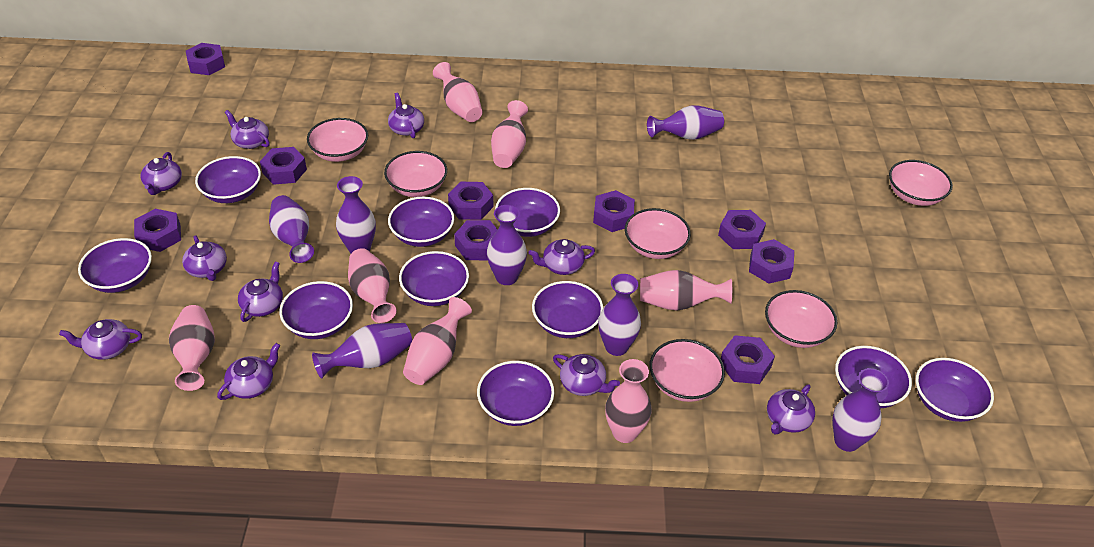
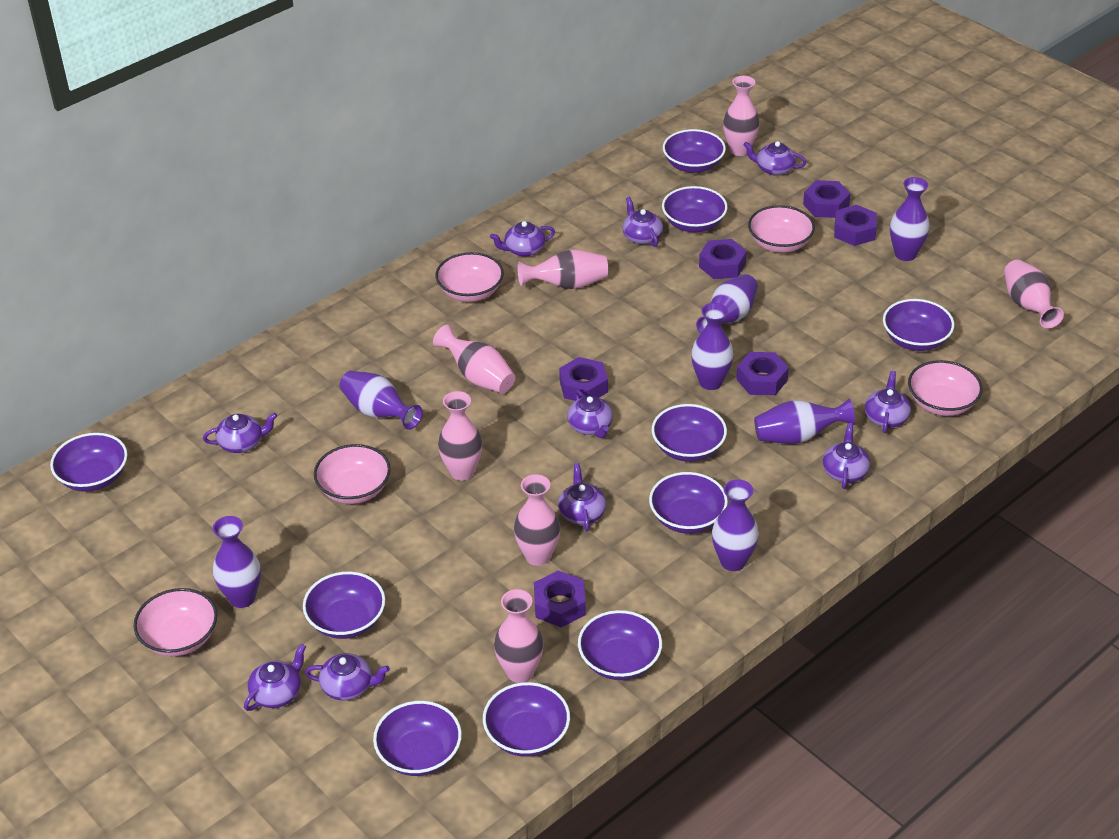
pink bowl: 6 -> 5
purple nut: 9 -> 6

